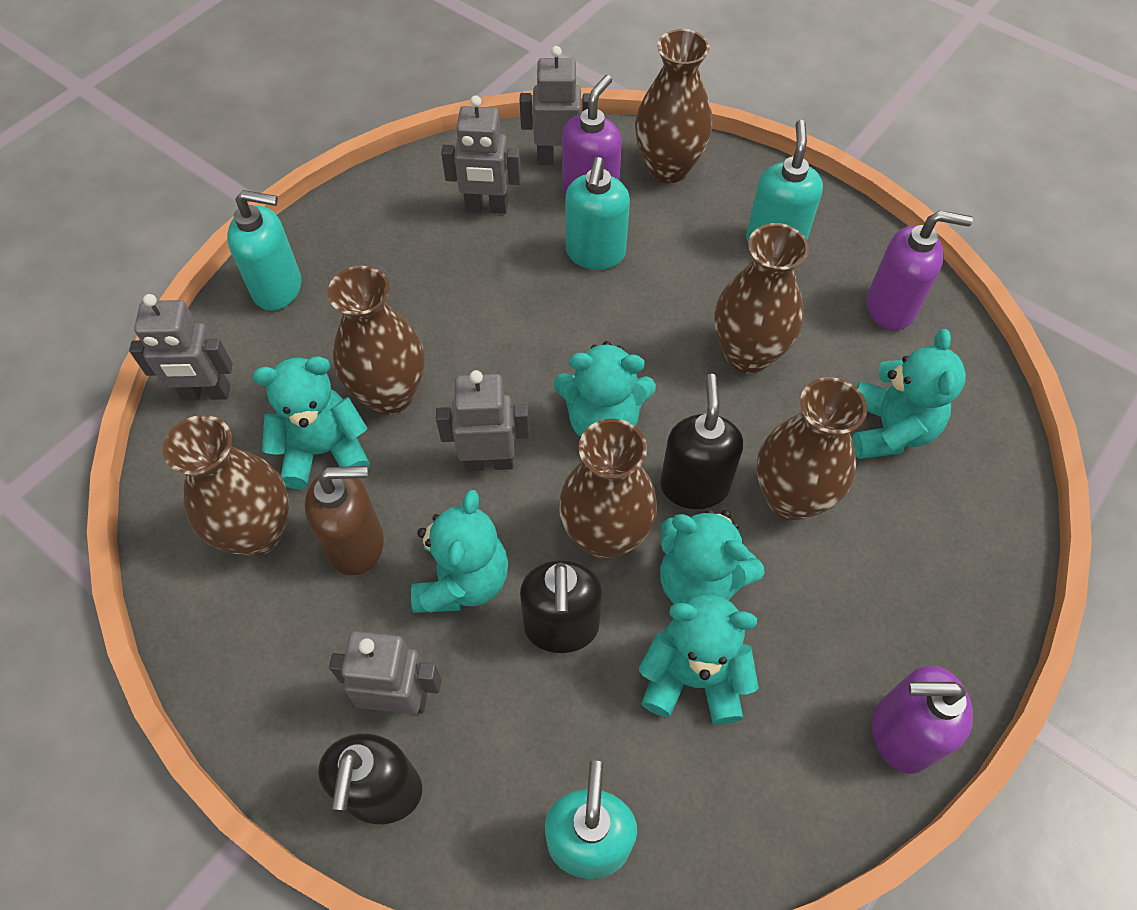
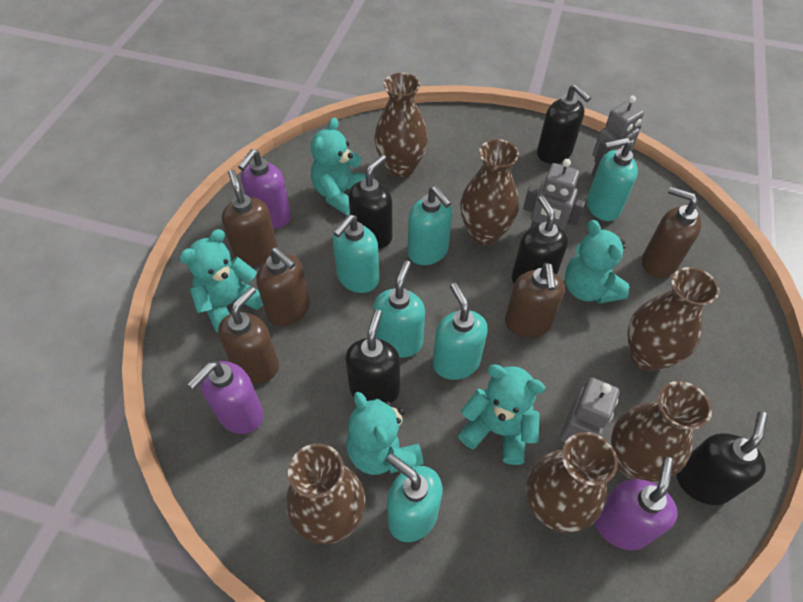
black soap dispenser: 3 -> 5
brown soap dispenser: 1 -> 5
grey robot: 5 -> 3
turquoise soap dispenser: 4 -> 6
turquoise teddy bear: 6 -> 5

